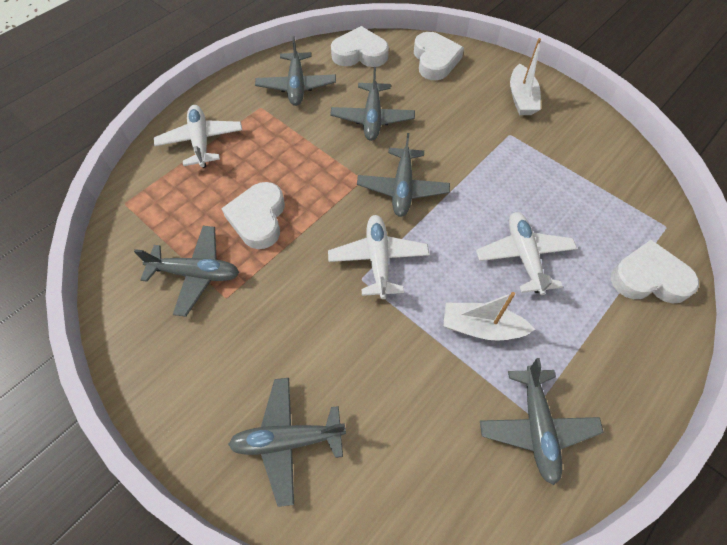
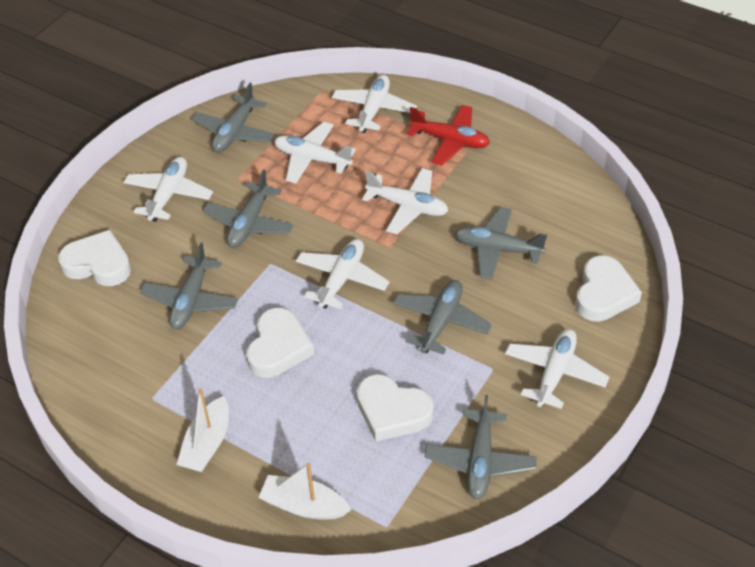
red plane: 0 -> 1
white plane: 3 -> 6

